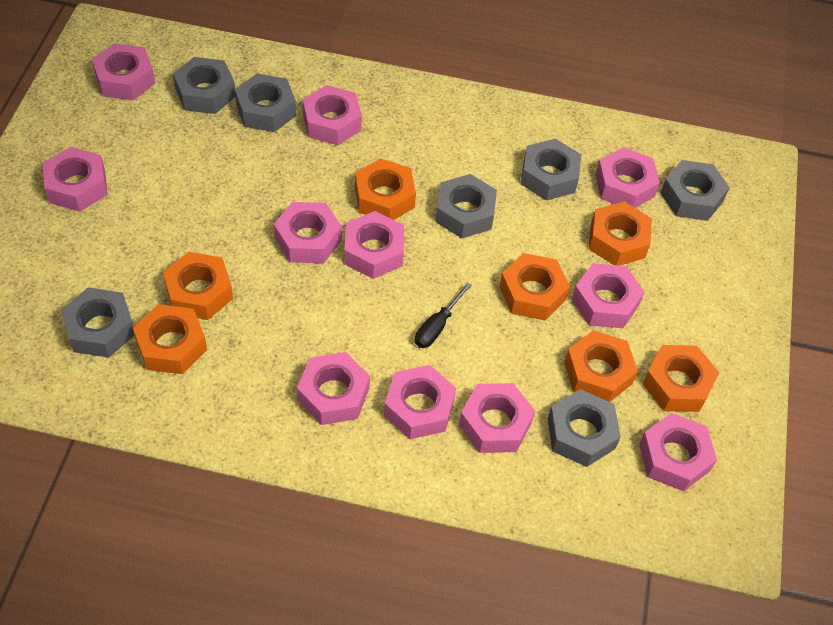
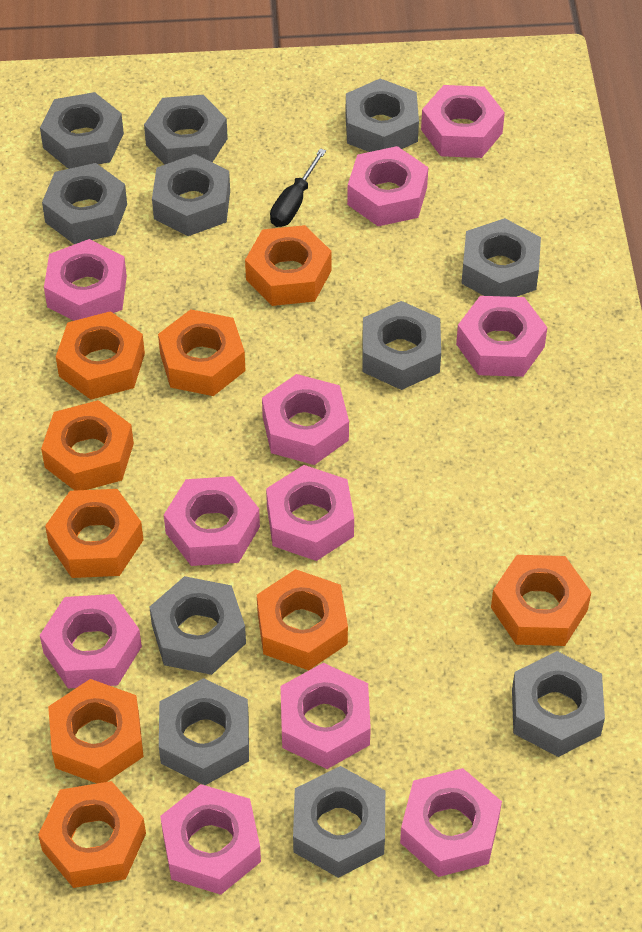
grey nut: 7 -> 11
orange nut: 7 -> 9

